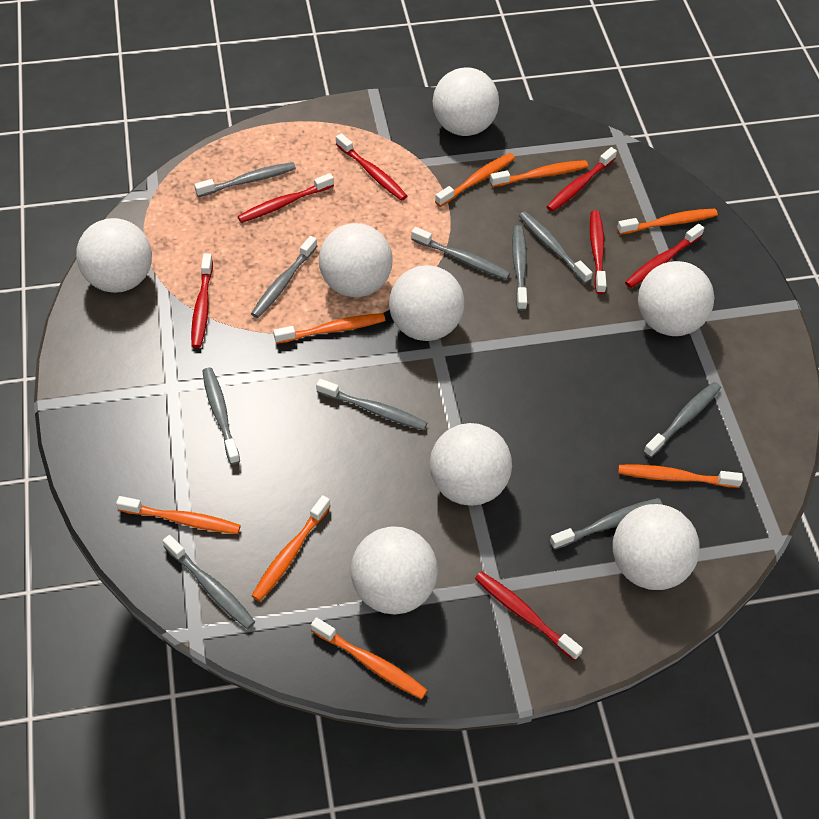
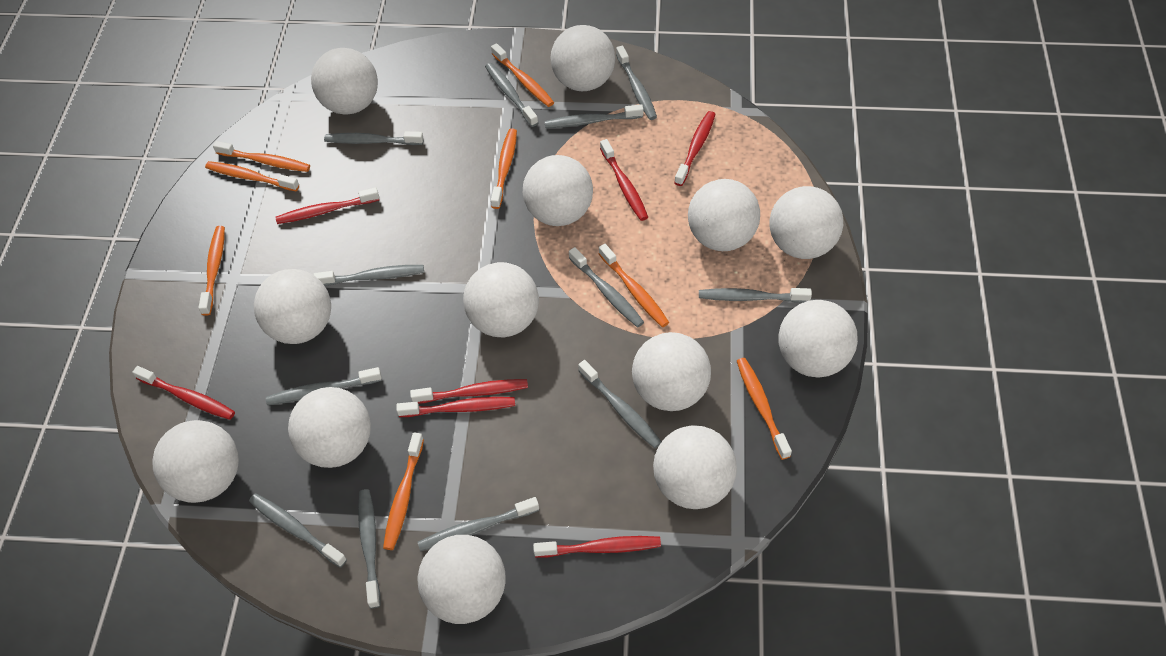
grey toothbrush: 10 -> 12
white ball: 8 -> 13

